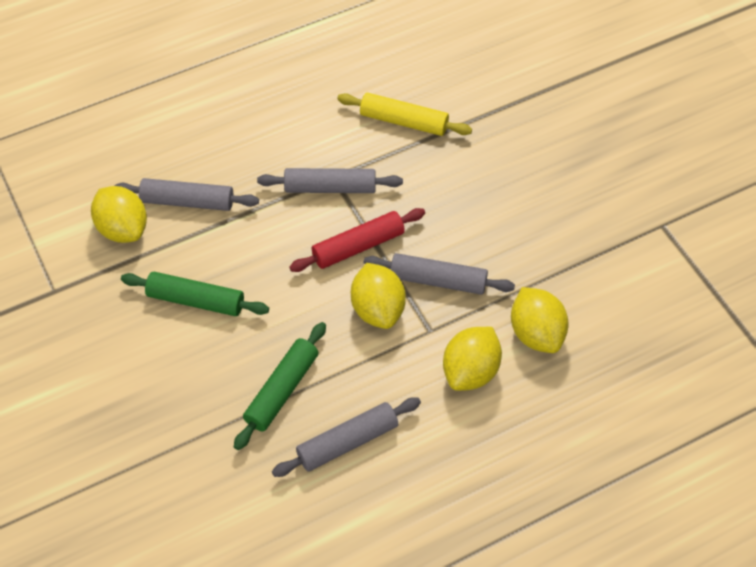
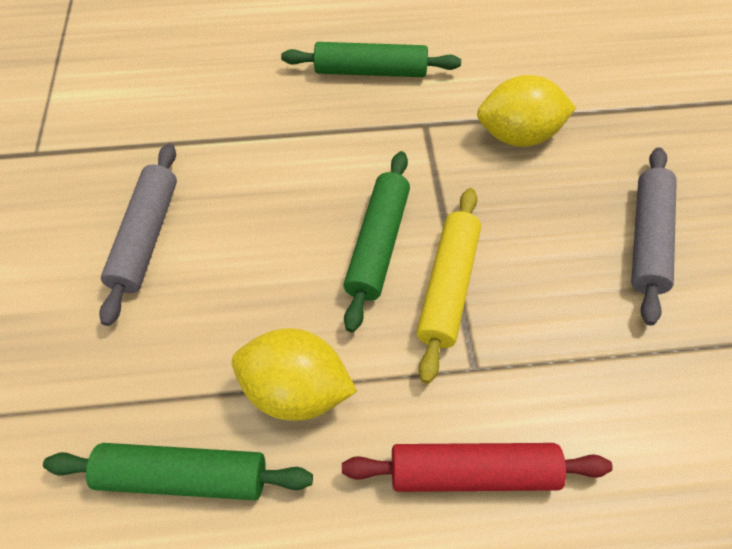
green rolling pin: 2 -> 3
grey rolling pin: 4 -> 2
yellow lemon: 4 -> 2

